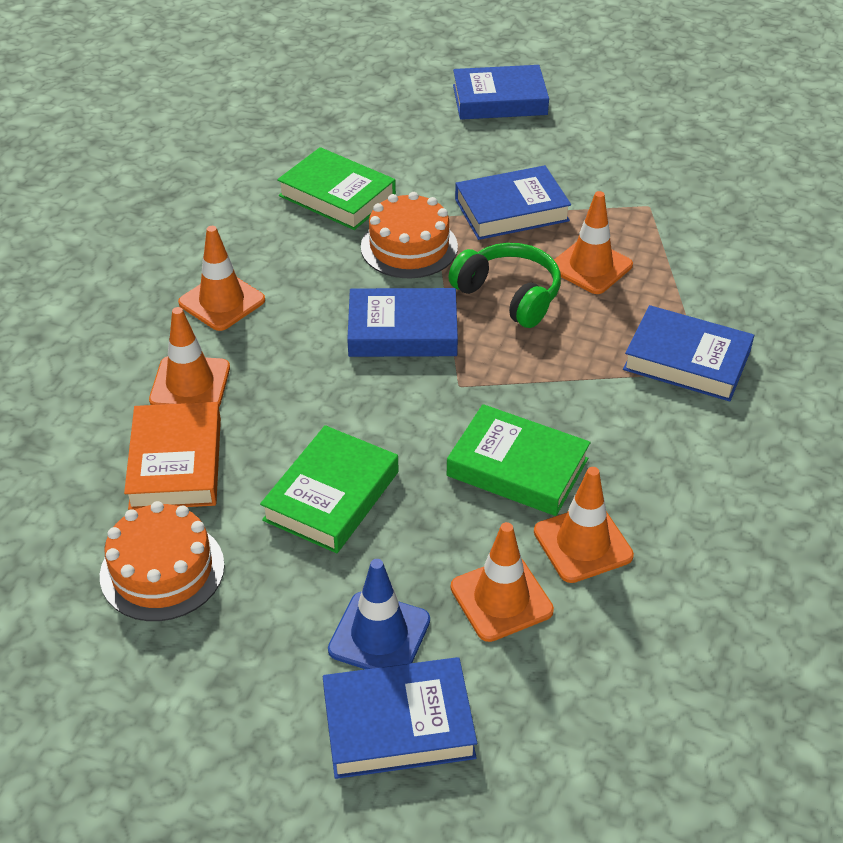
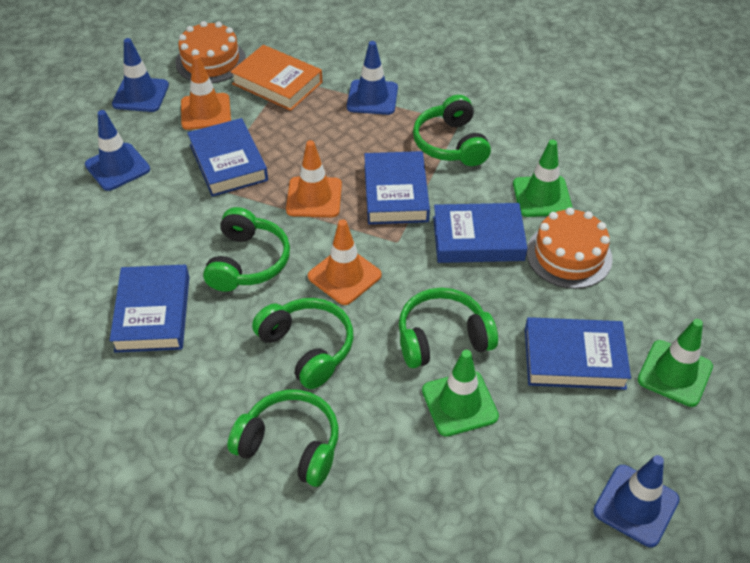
blue traffic cone: 1 -> 4
green book: 3 -> 0
green headphones: 1 -> 5
green traffic cone: 0 -> 3
orange traffic cone: 5 -> 3

